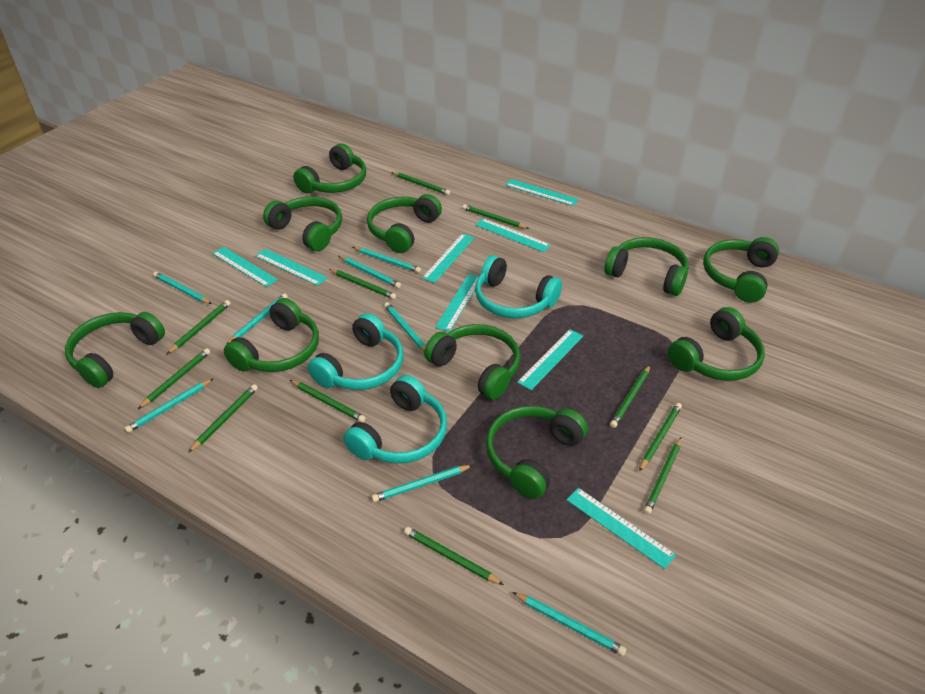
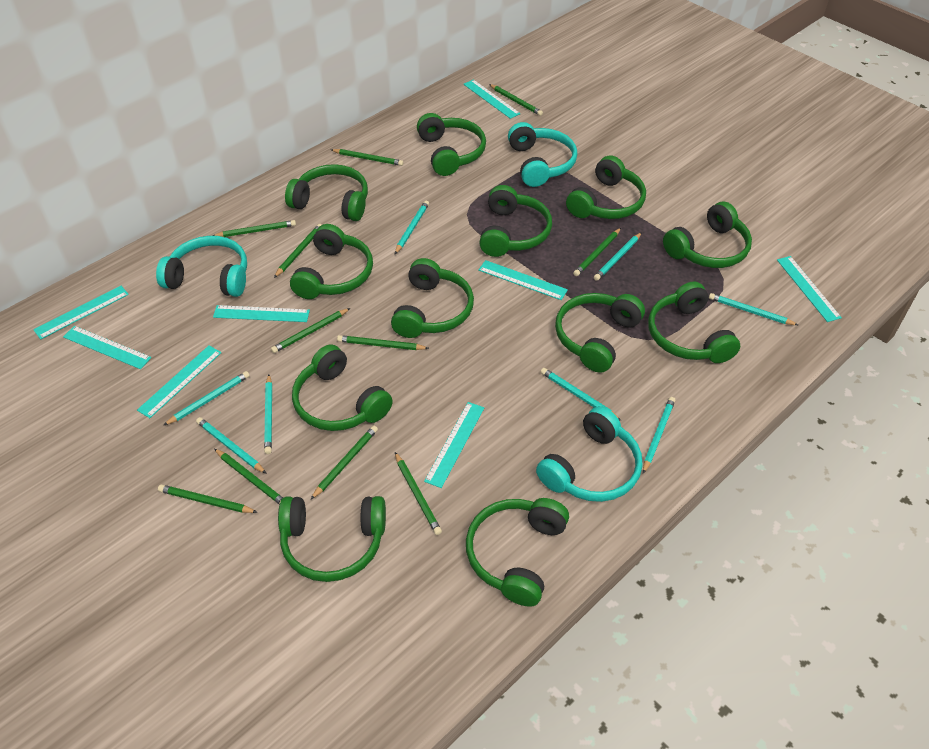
green headphones: 10 -> 12

